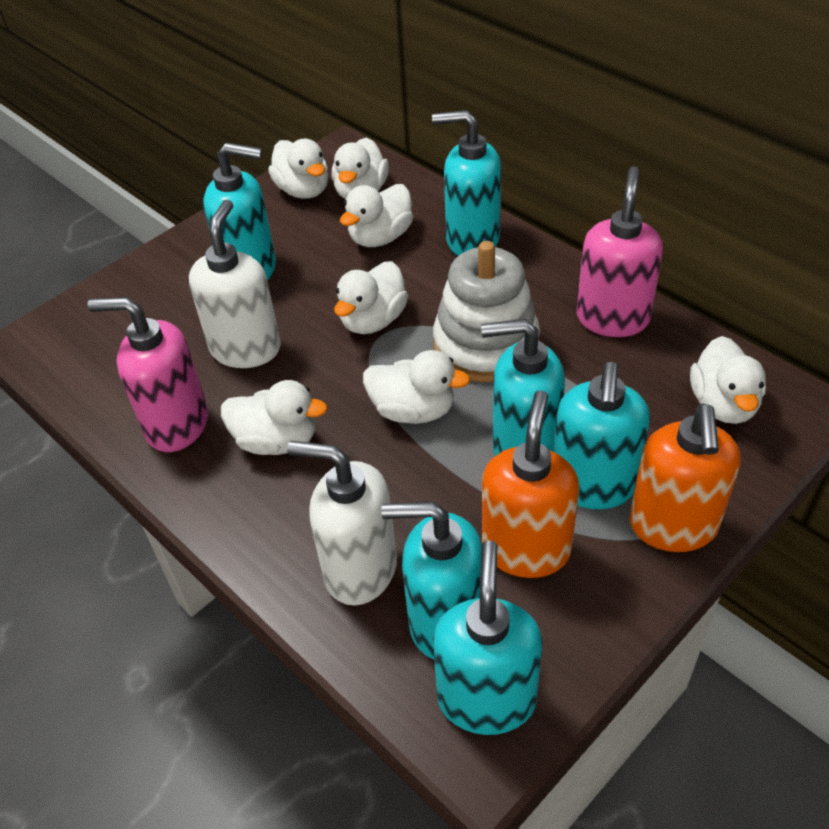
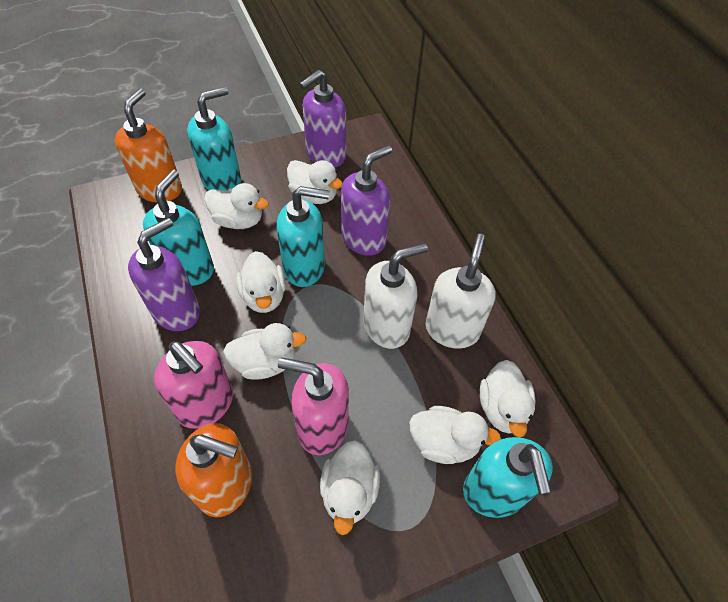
purple soap dispenser: 0 -> 3
turquoise soap dispenser: 6 -> 4
white stacking toy: 1 -> 0

